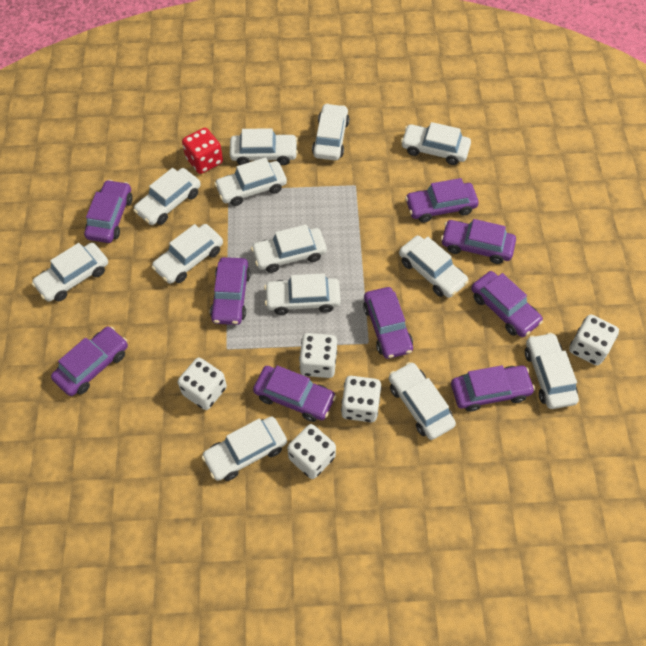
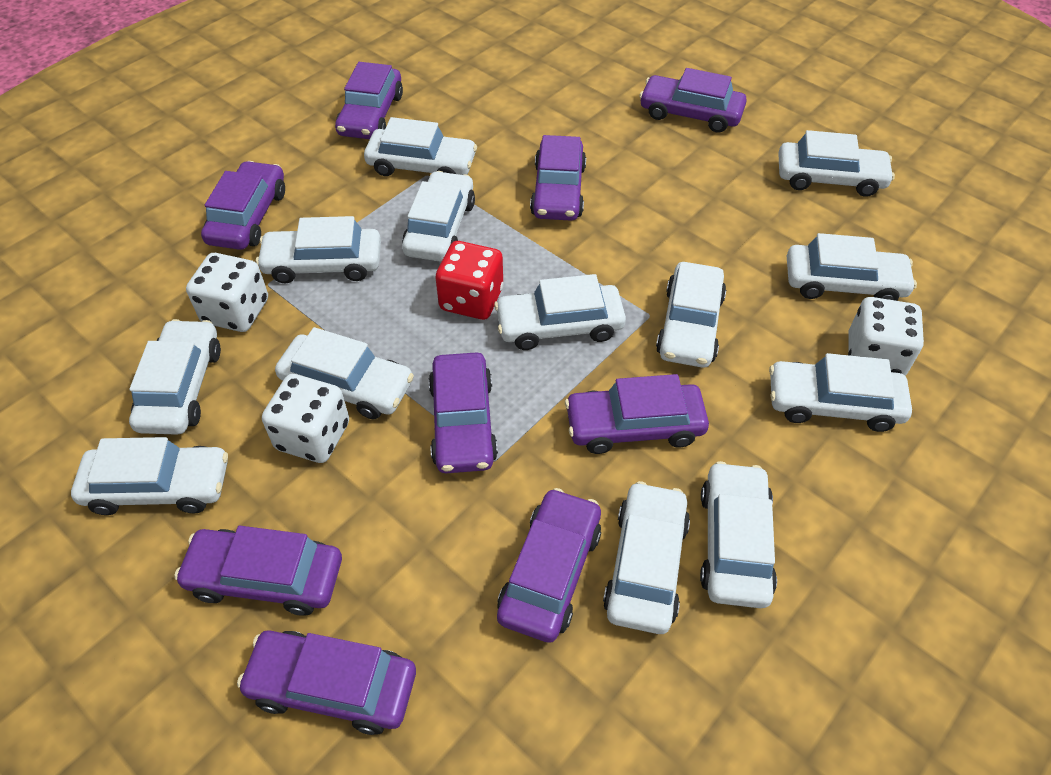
white dice: 5 -> 3

